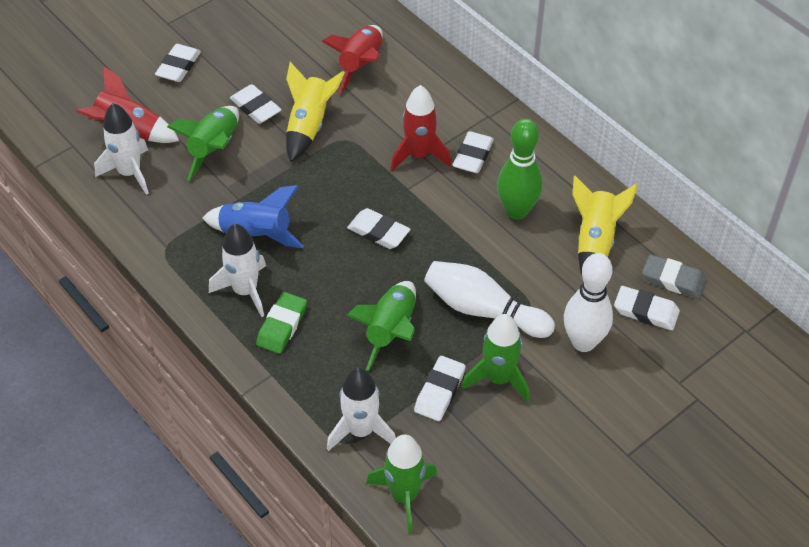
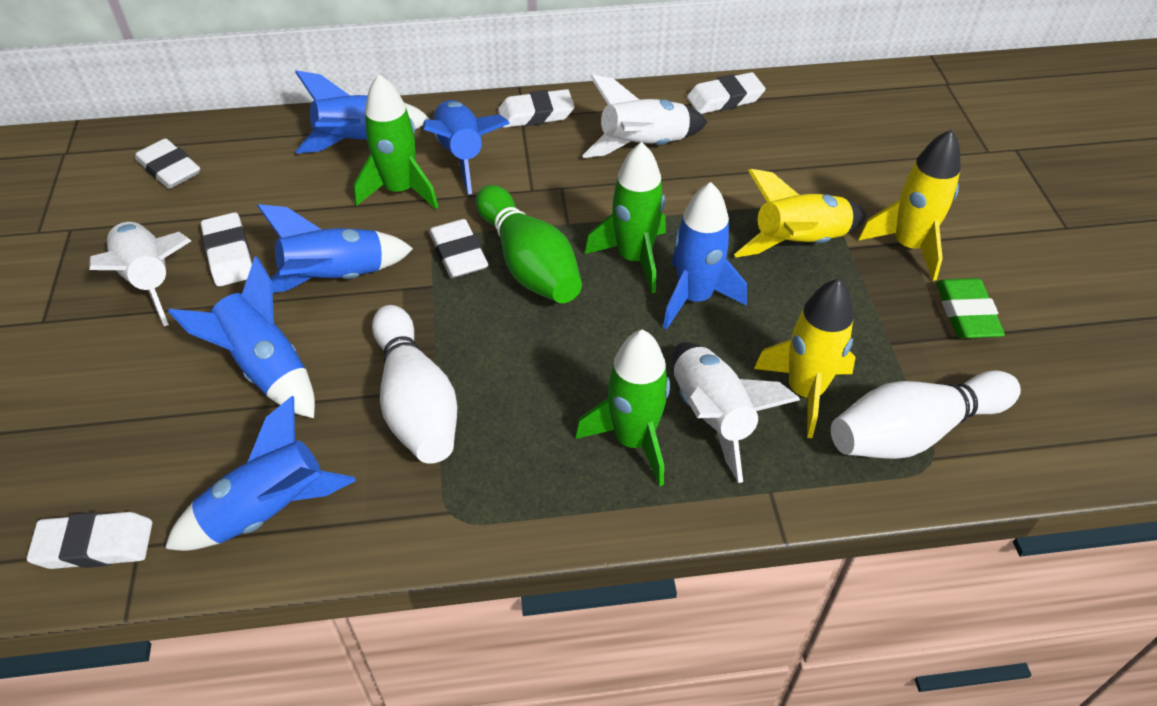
blue rocket: 1 -> 6
green rocket: 4 -> 3
grey eraser: 1 -> 0
red rocket: 3 -> 0
yellow rocket: 2 -> 3

